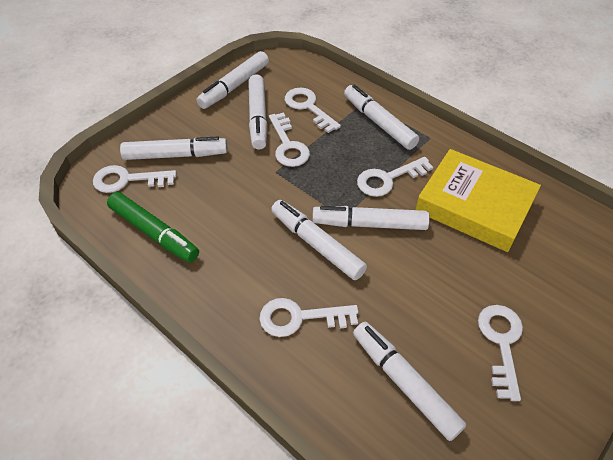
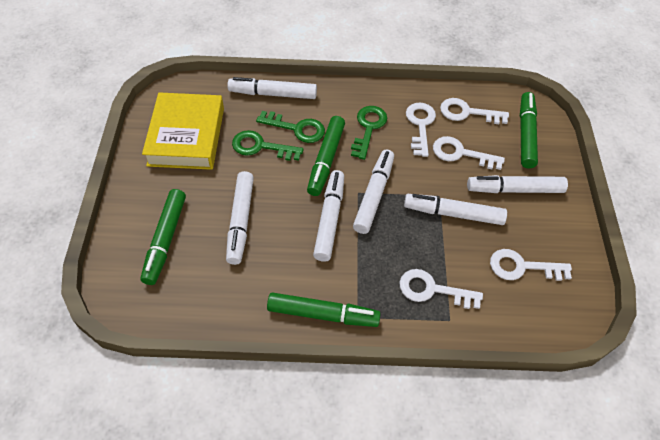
green key: 0 -> 3
green marker: 1 -> 4
white key: 6 -> 5
white marker: 7 -> 6

